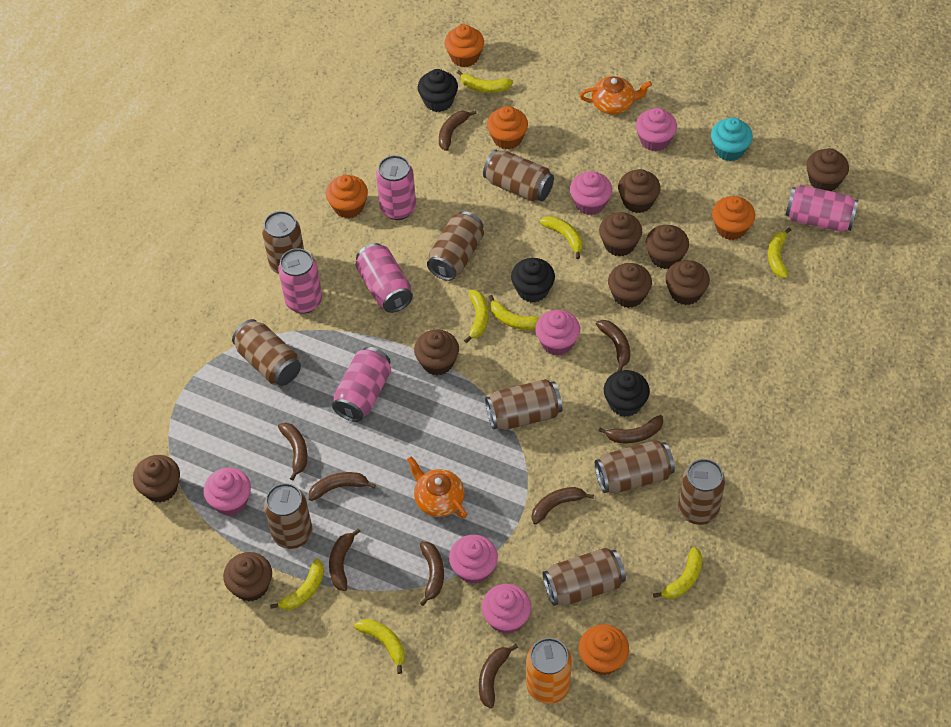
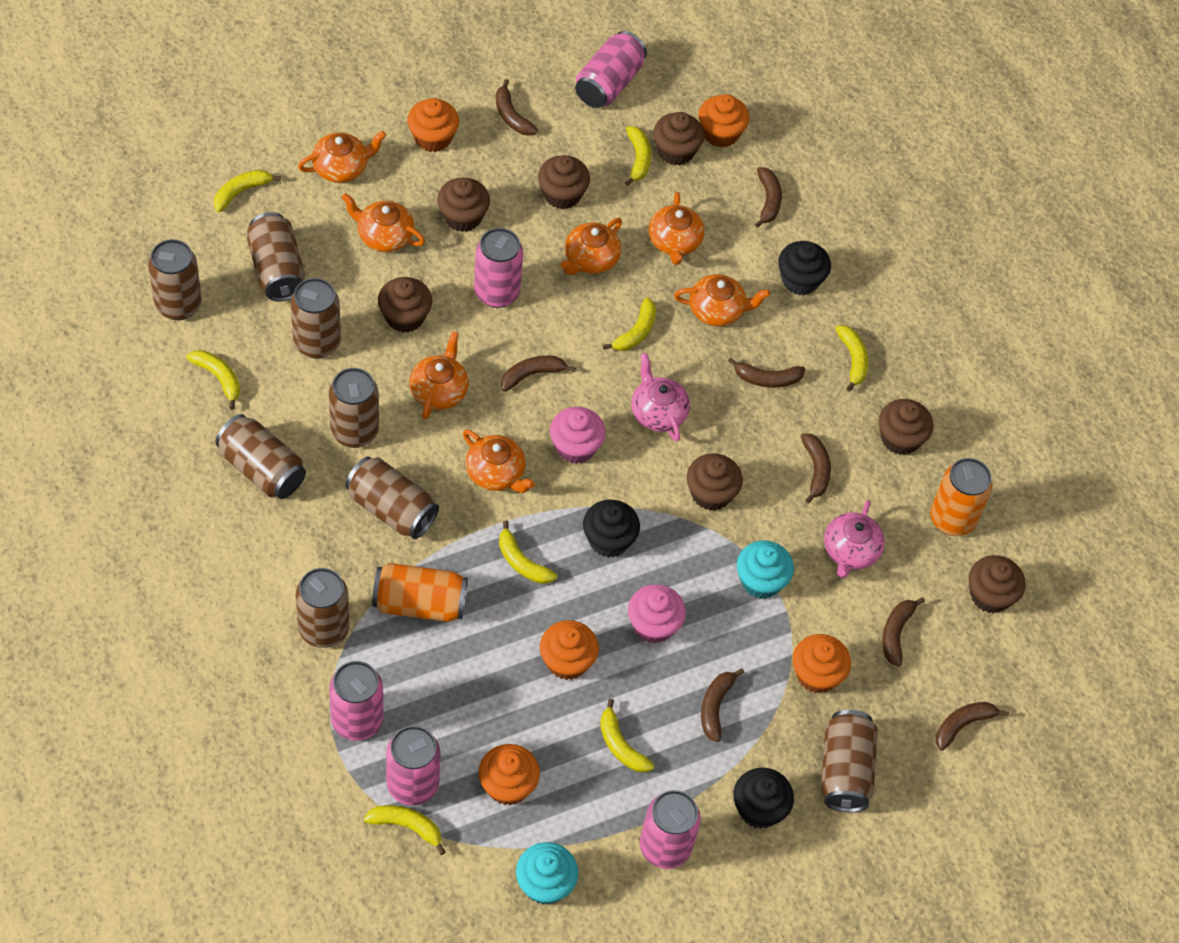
brown banana: 9 -> 8
brown can: 9 -> 8
brown cupcake: 9 -> 7
orange can: 1 -> 2
orange teapot: 2 -> 7
pink cupcake: 6 -> 2
pink teapot: 0 -> 2
turquoise cupcake: 1 -> 2

